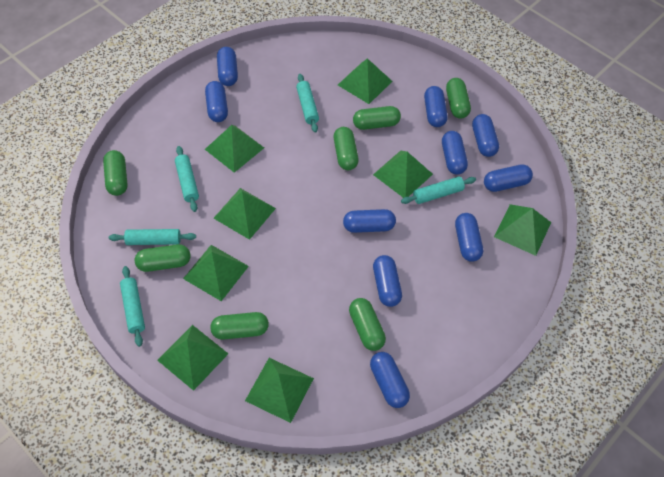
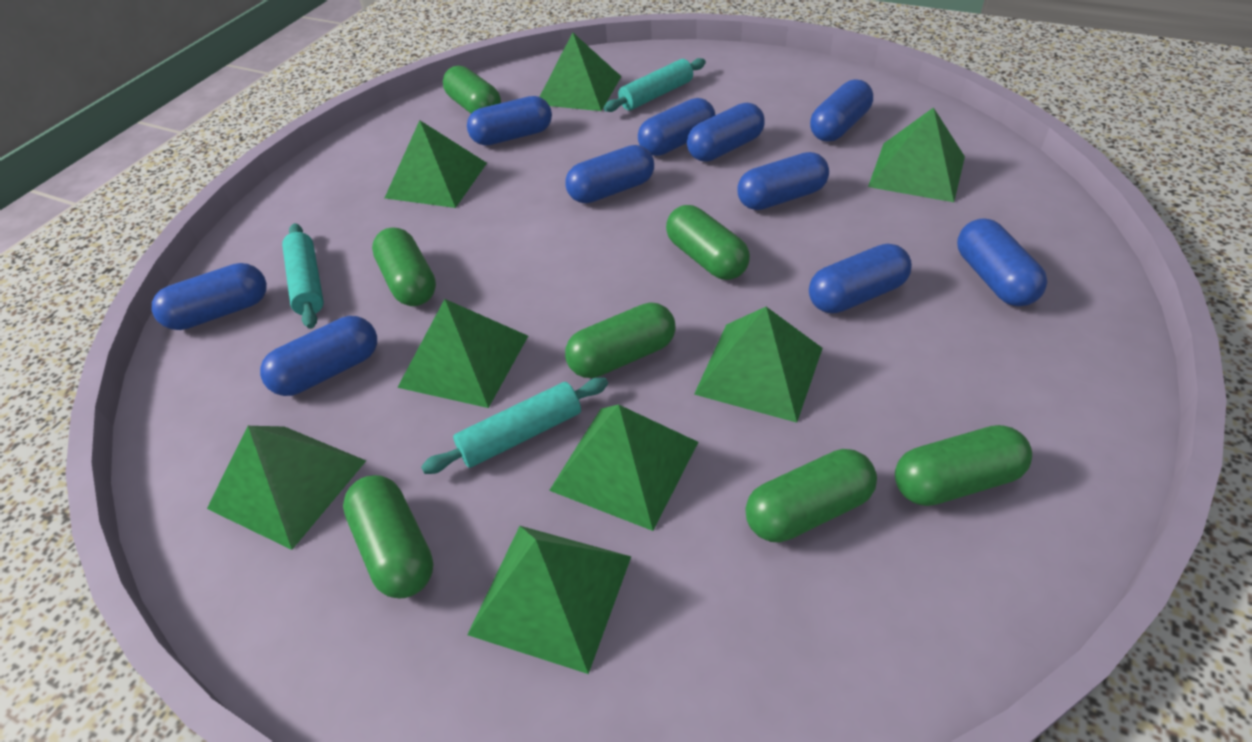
turquoise rolling pin: 5 -> 3

